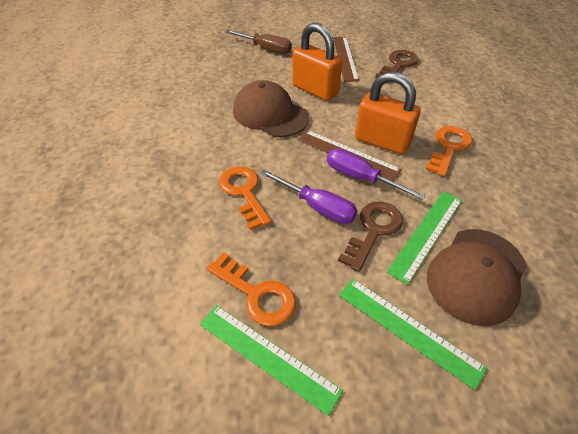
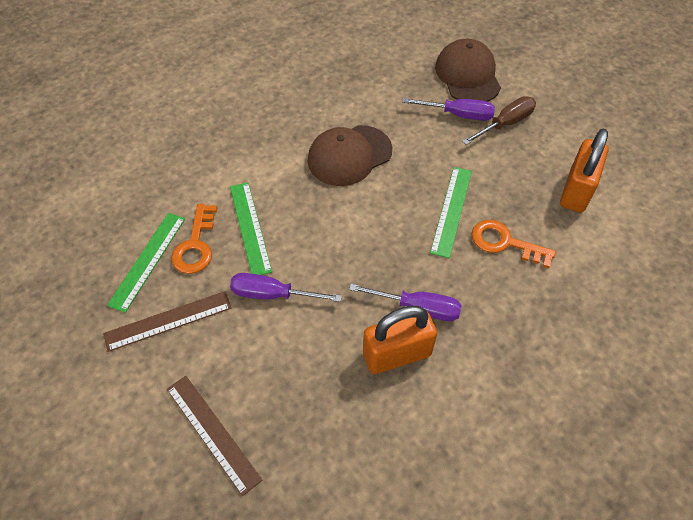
brown key: 2 -> 0
orange key: 3 -> 2
purple screwdriver: 2 -> 3

